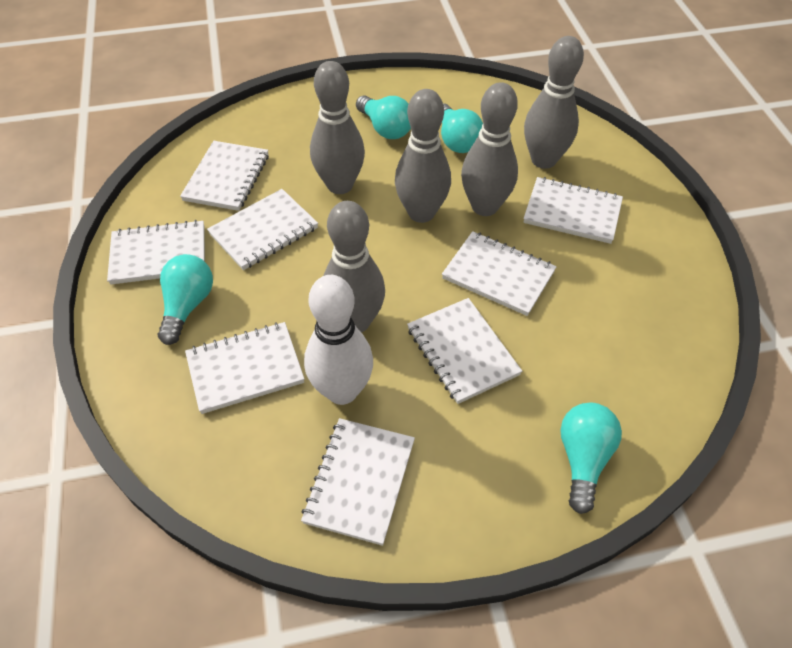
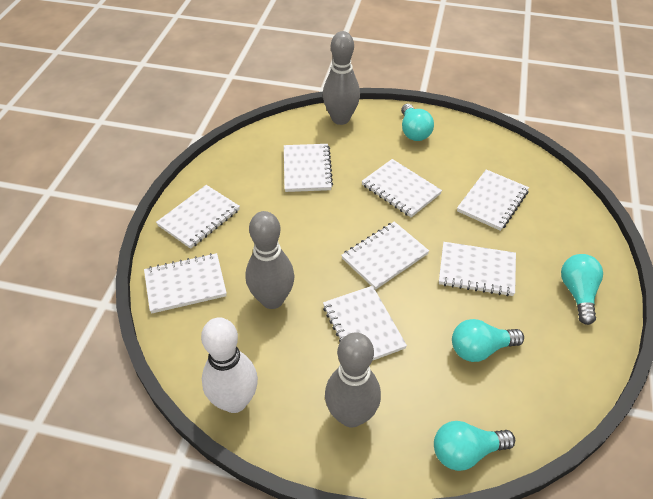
grey bowling pin: 5 -> 3

